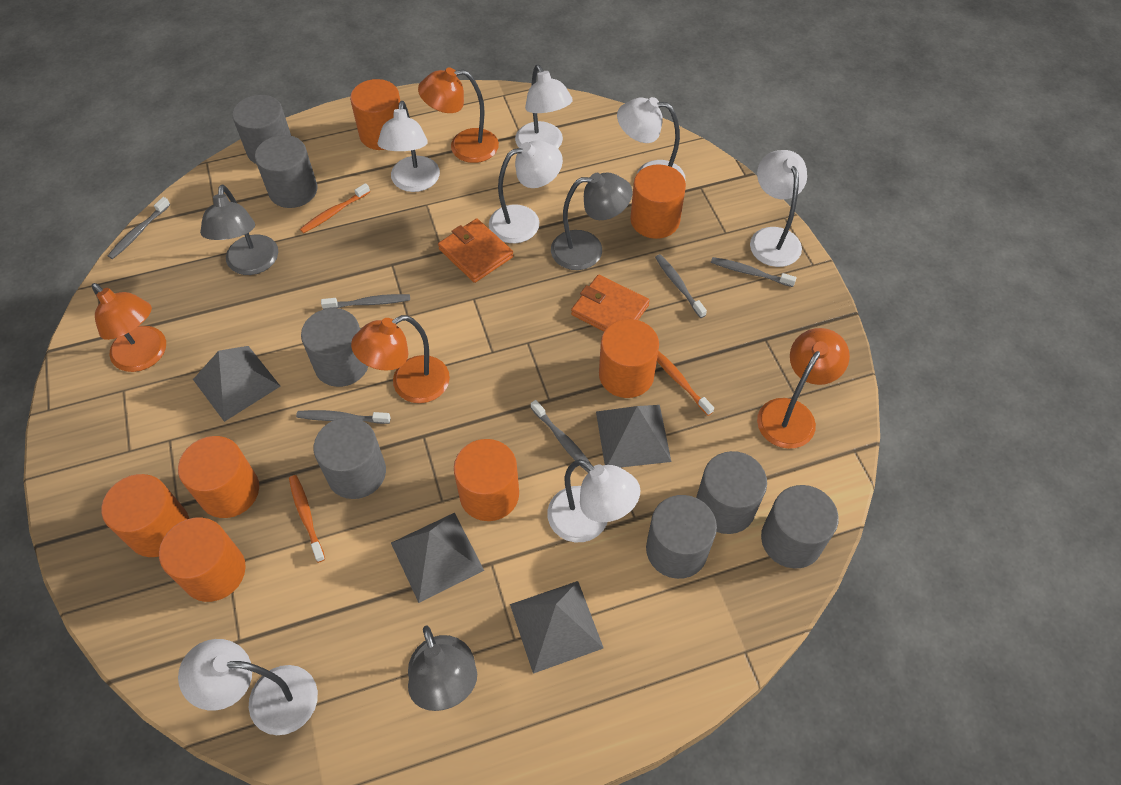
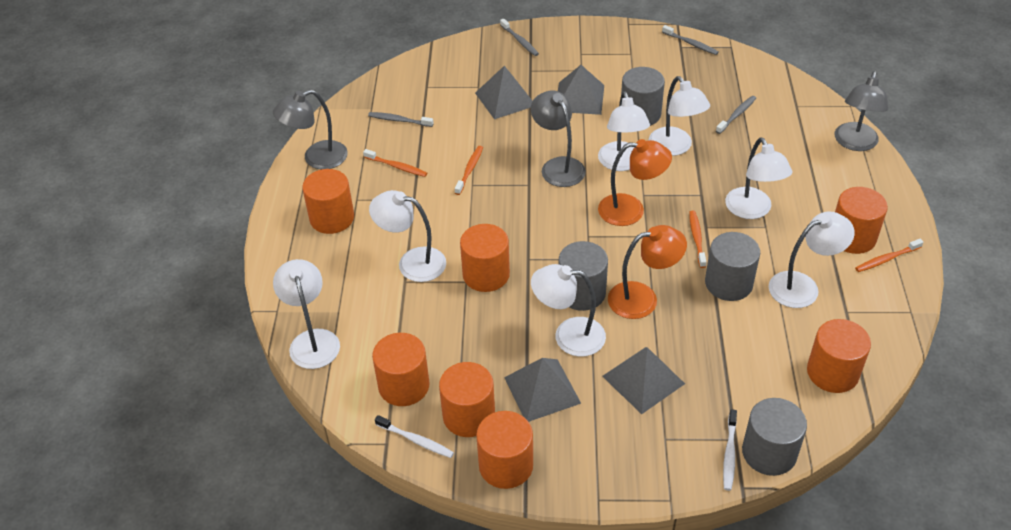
grey cylinder: 7 -> 4
grey toothbrush: 6 -> 4
orange lamp: 4 -> 2
orange toothbrush: 3 -> 4
orange wallet: 2 -> 0
white toothbrush: 0 -> 2

